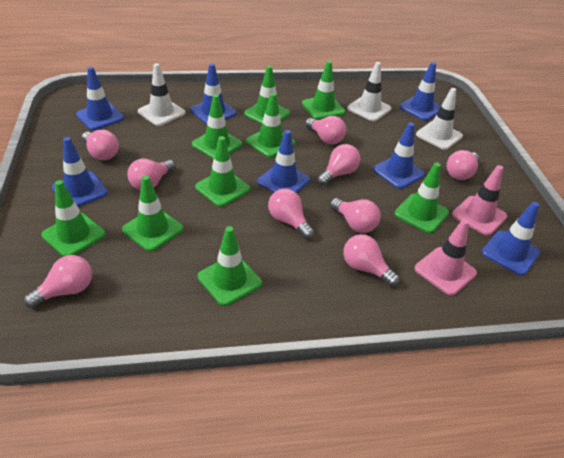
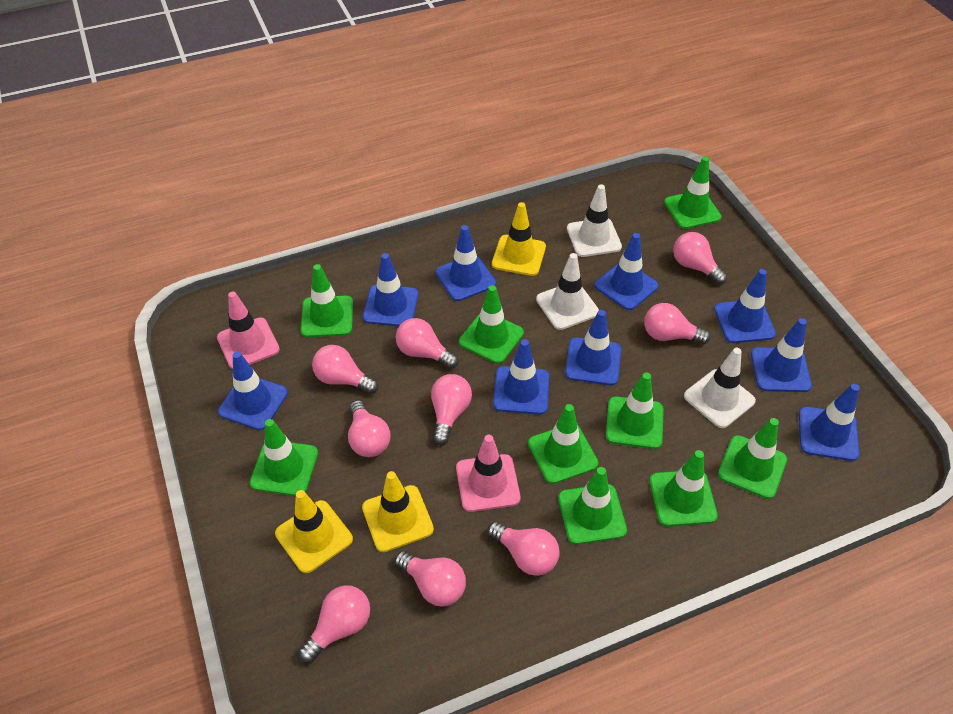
blue traffic cone: 7 -> 9
yellow traffic cone: 0 -> 3

